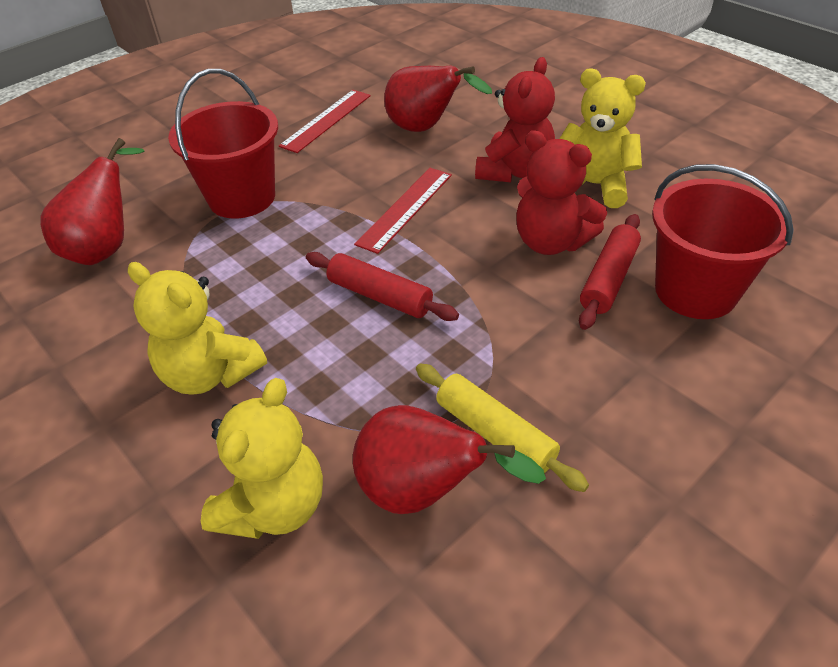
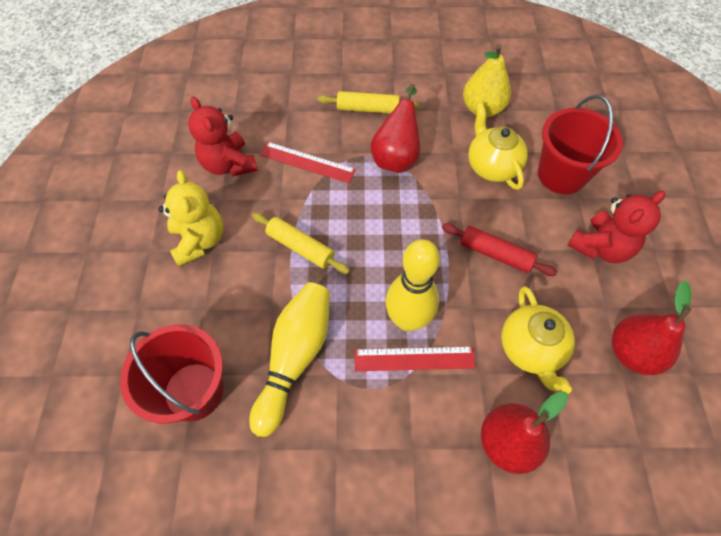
red rolling pin: 2 -> 1
yellow bowling pin: 0 -> 2
yellow pear: 0 -> 1
yellow rolling pin: 1 -> 2
yellow teapot: 0 -> 2
yellow teddy bear: 3 -> 1

